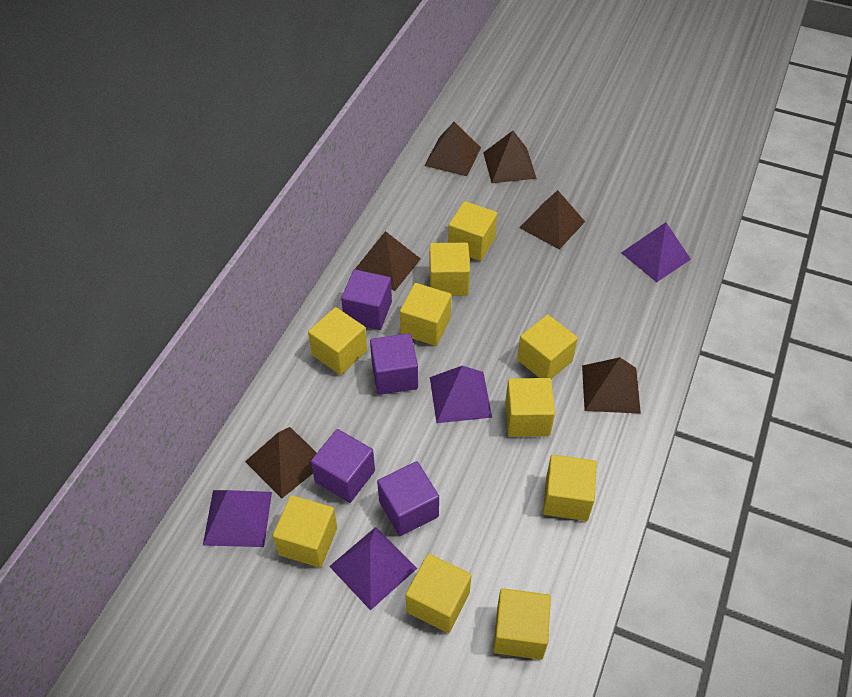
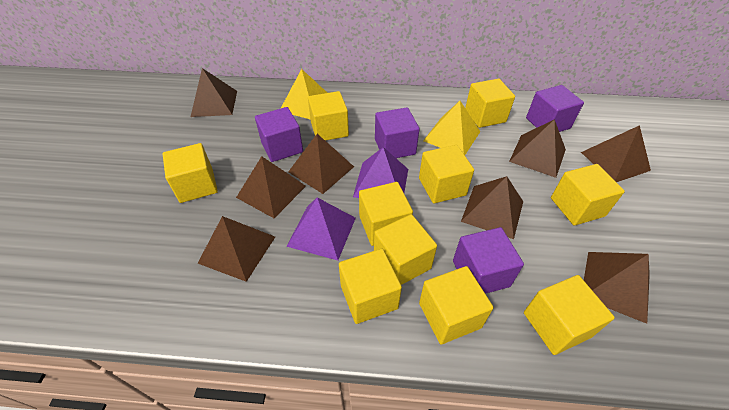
brown pyramid: 6 -> 8
purple pyramid: 4 -> 2
yellow pyramid: 0 -> 2

